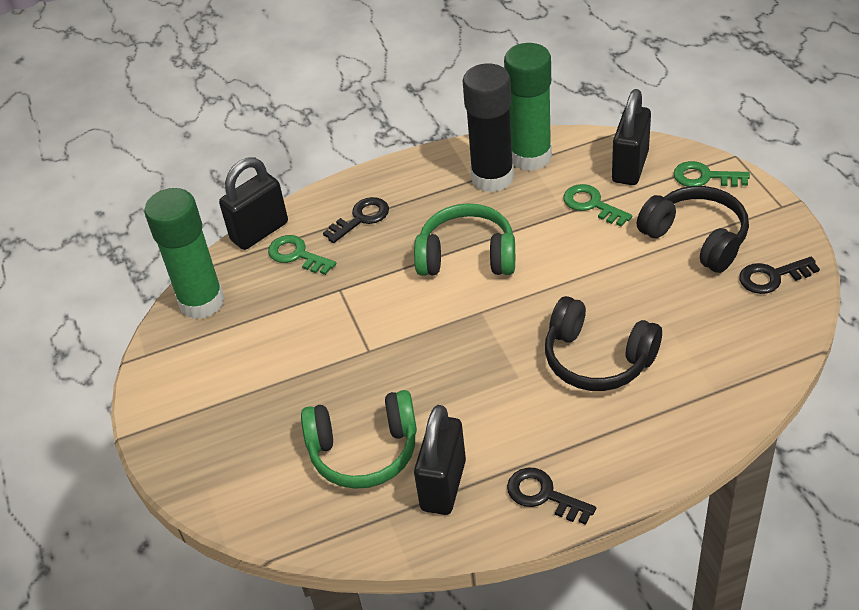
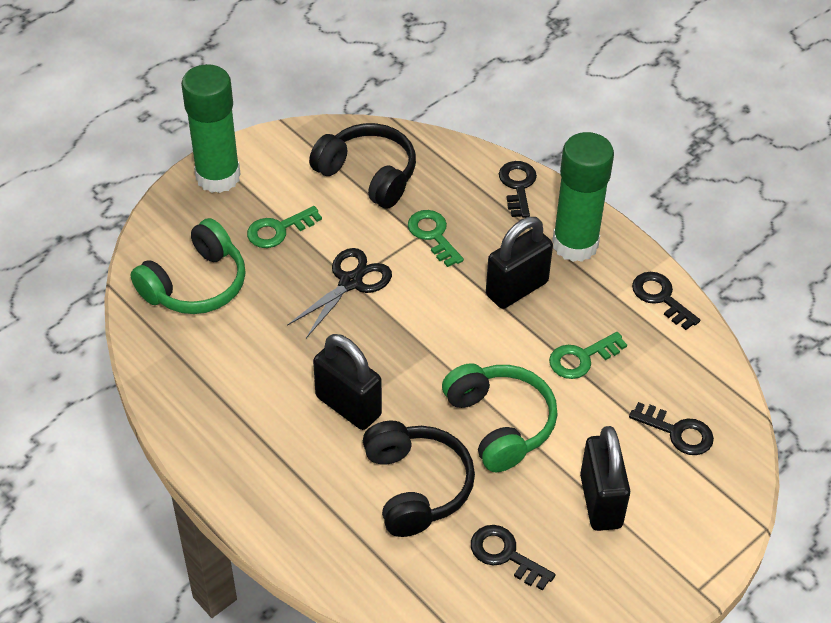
black glue stick: 1 -> 0
black key: 3 -> 4
black scissors: 0 -> 1

